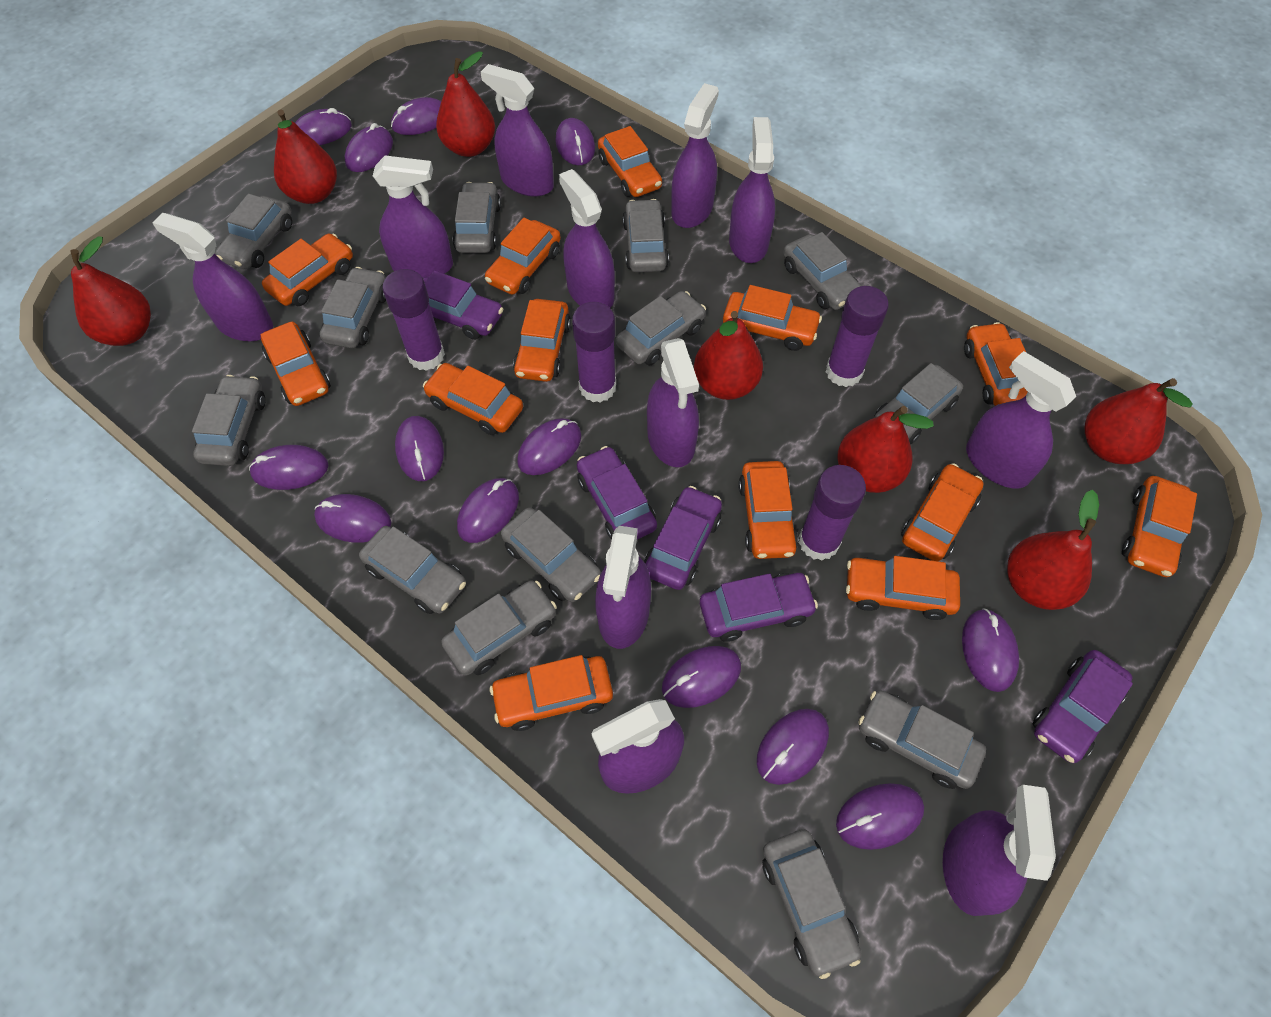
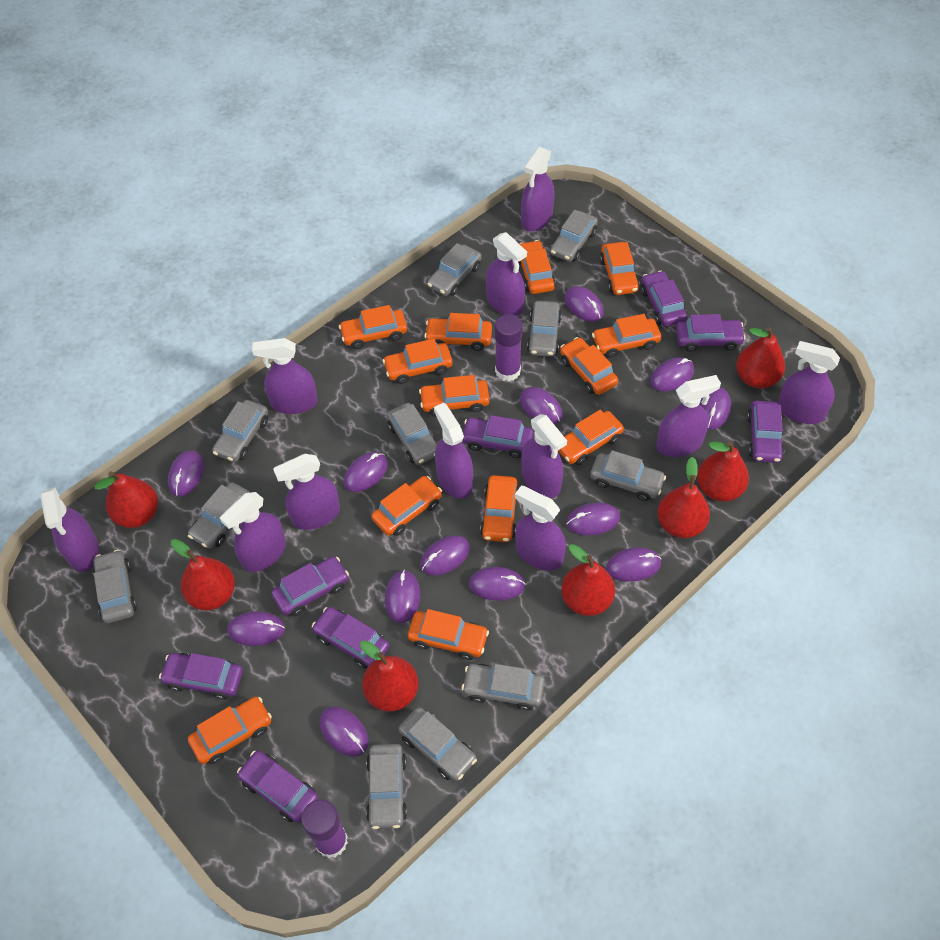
grey car: 13 -> 11
purple car: 5 -> 8
purple glue stick: 4 -> 2

